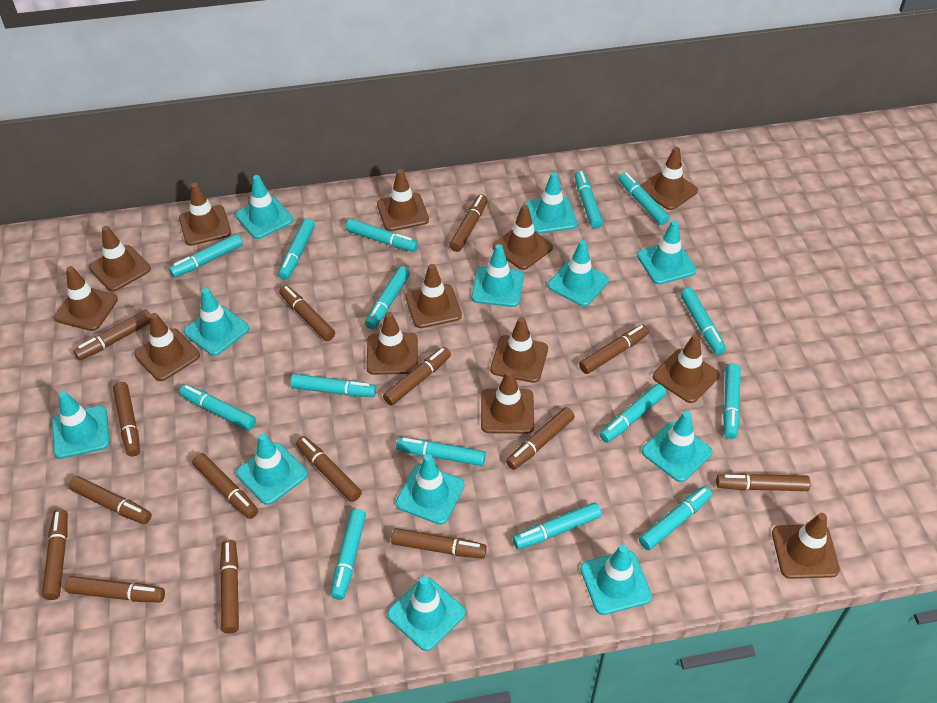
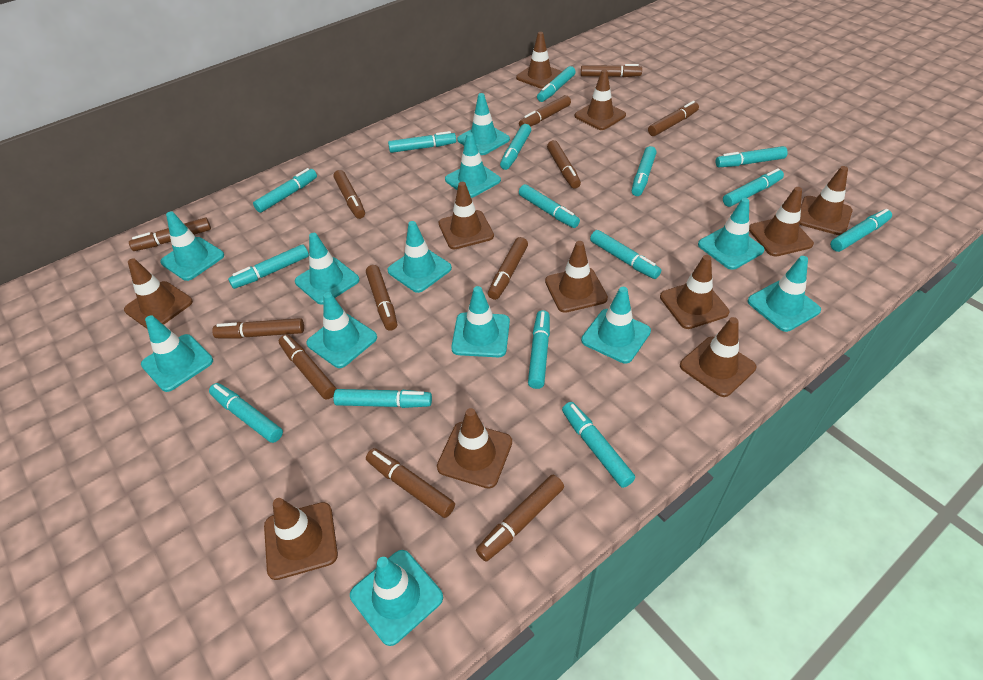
brown marker: 15 -> 12
brown traffic cone: 13 -> 11

